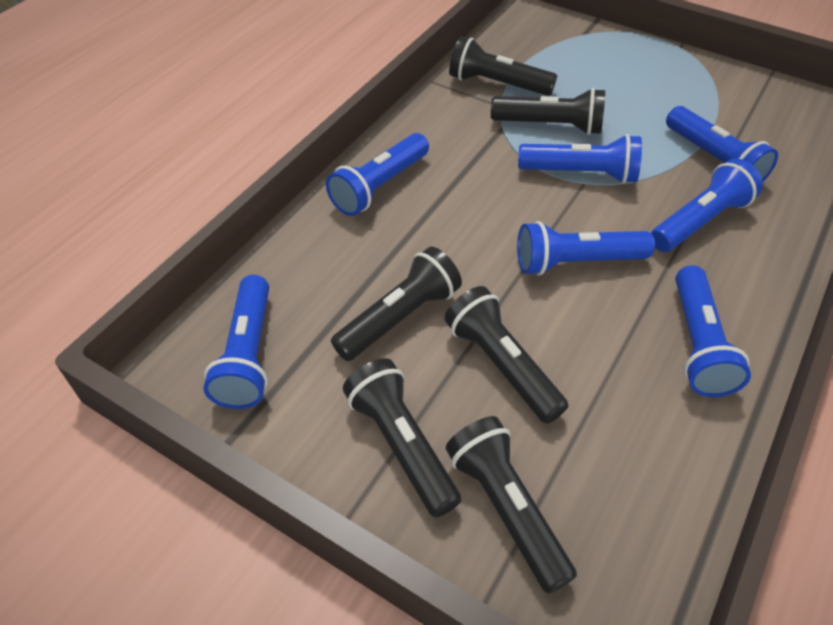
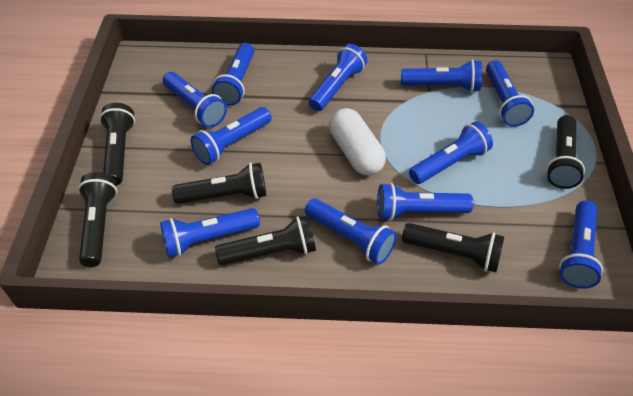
blue flashlight: 7 -> 11
white capsule: 0 -> 1

